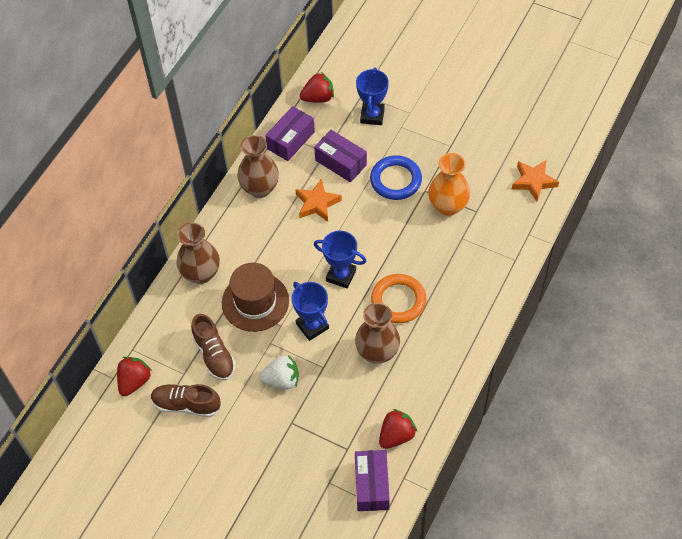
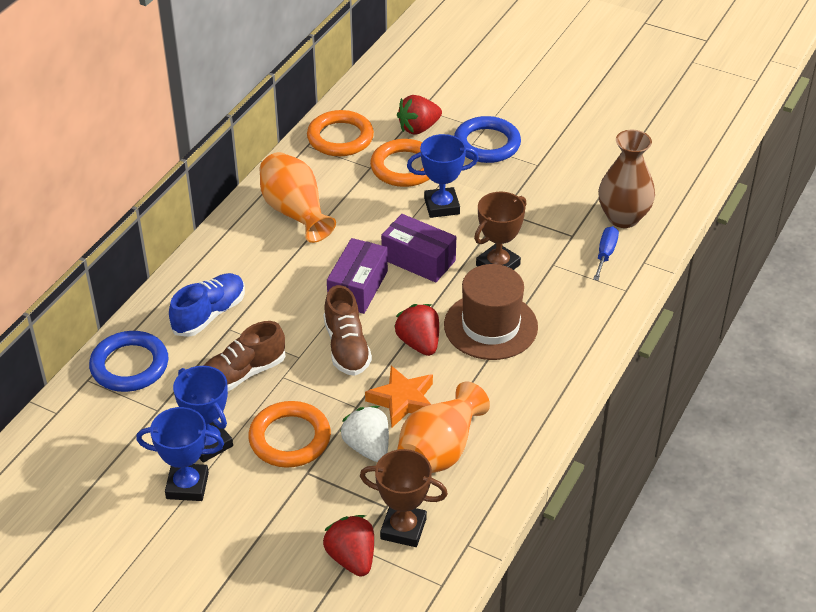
blue ring: 1 -> 2
blue screwdriver: 0 -> 1
blue shoe: 0 -> 1
brown trophy: 0 -> 2
brown vase: 3 -> 1
orange ring: 1 -> 3
orange star: 2 -> 1
orange vase: 1 -> 2
purple box: 3 -> 2

